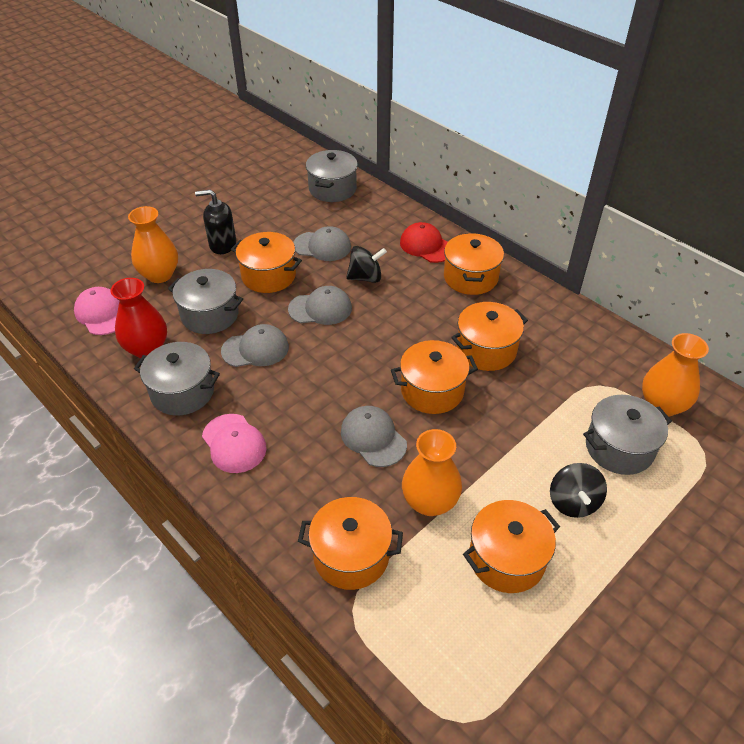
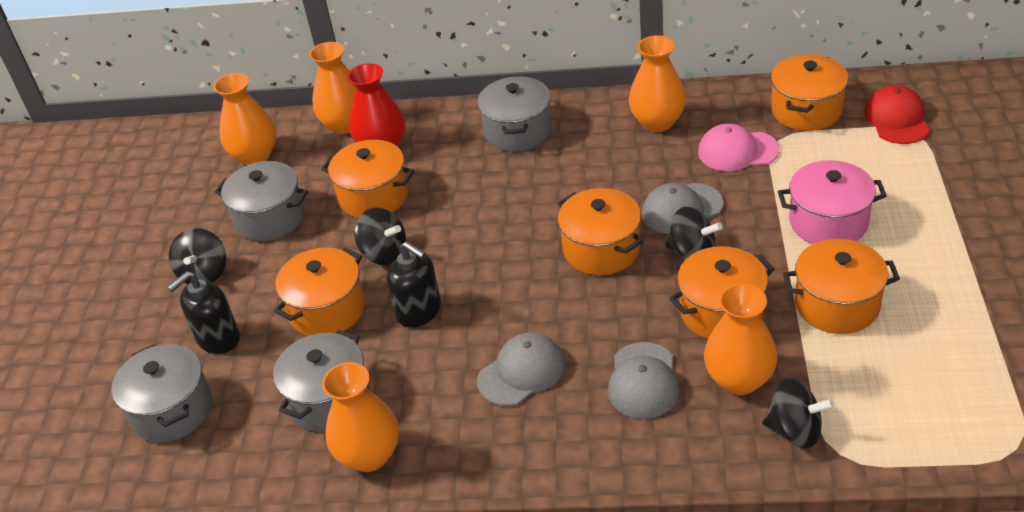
black soap dispenser: 1 -> 2
black spinning top: 2 -> 4
grey cap: 4 -> 3
orange vase: 3 -> 5
pink cap: 2 -> 1
pink pot: 0 -> 1

